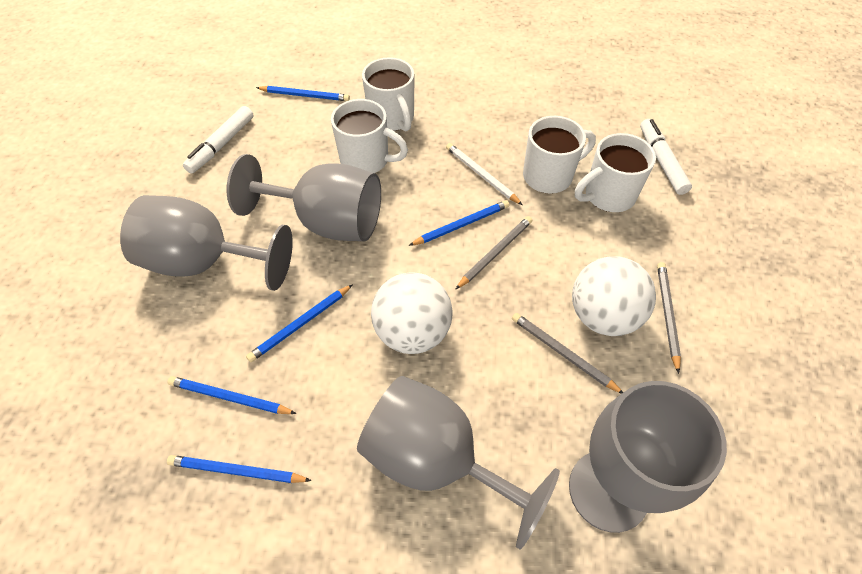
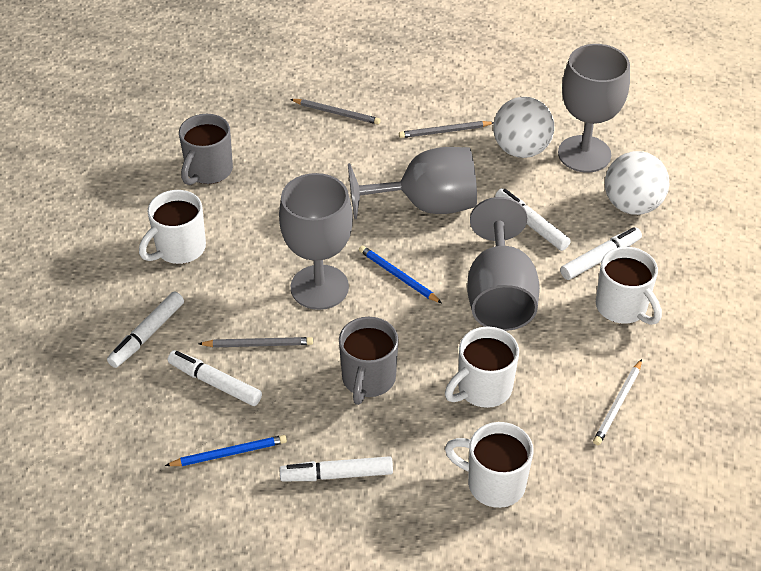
blue pencil: 5 -> 2
grey mug: 0 -> 2
white marker: 2 -> 5

